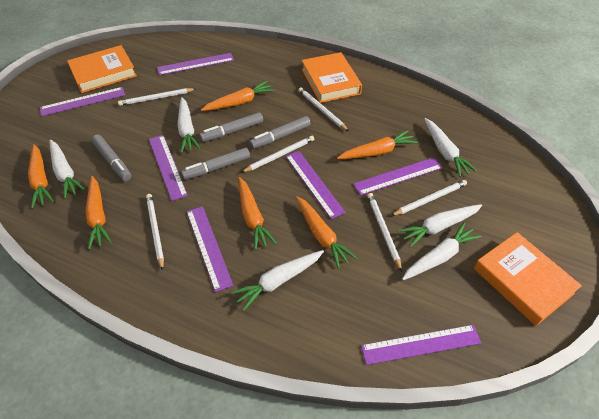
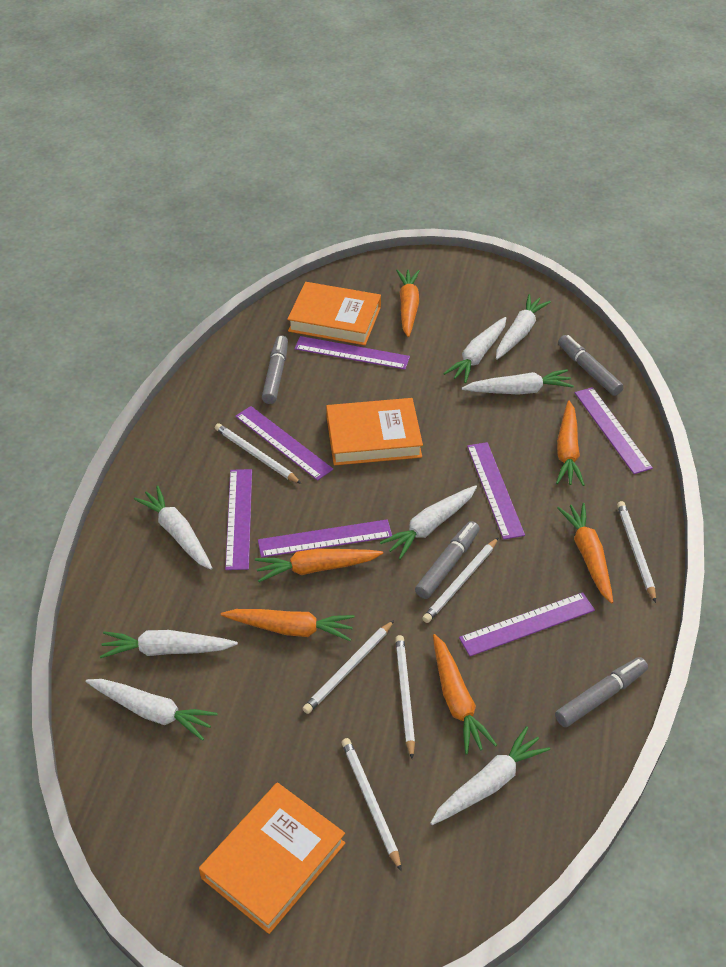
white carrot: 6 -> 8

